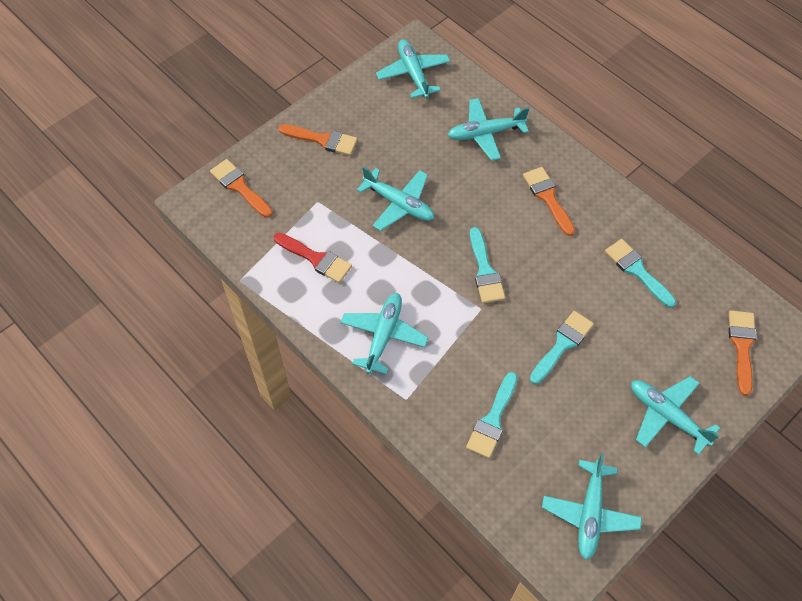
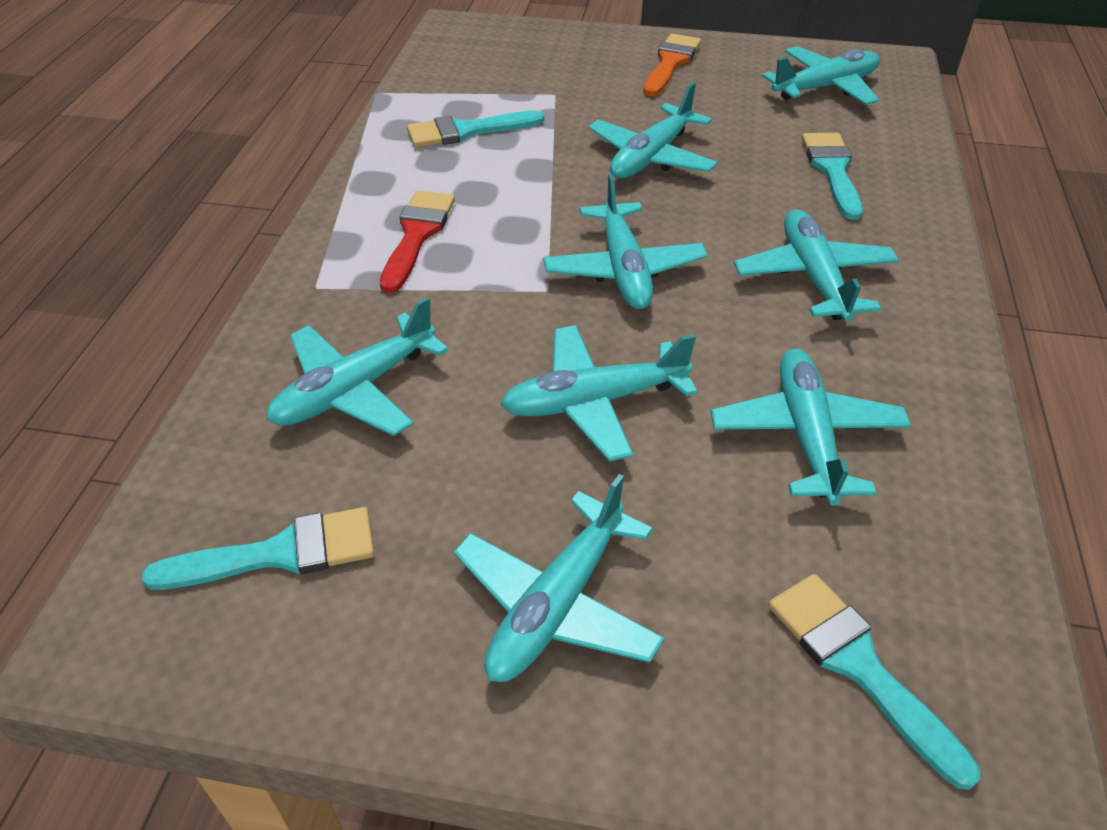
orange brush: 4 -> 1
turquoise plane: 6 -> 8

